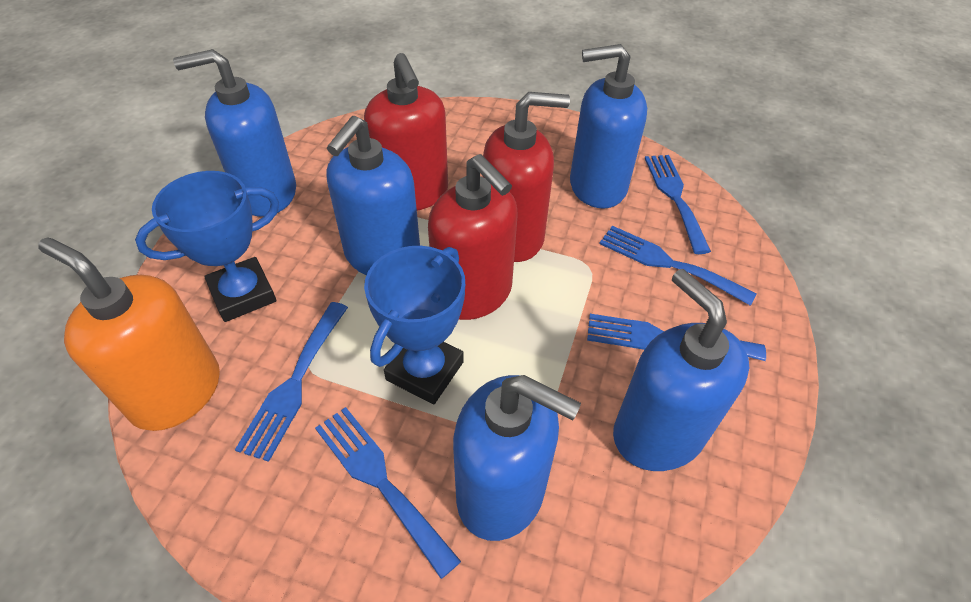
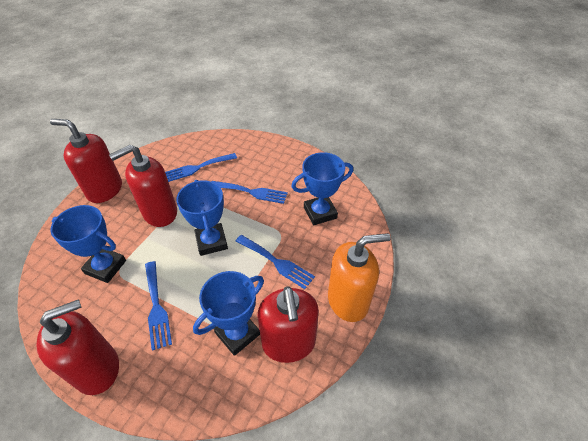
blue fork: 5 -> 4
blue soap dispenser: 5 -> 0
blue trophy: 2 -> 4
red soap dispenser: 3 -> 4

